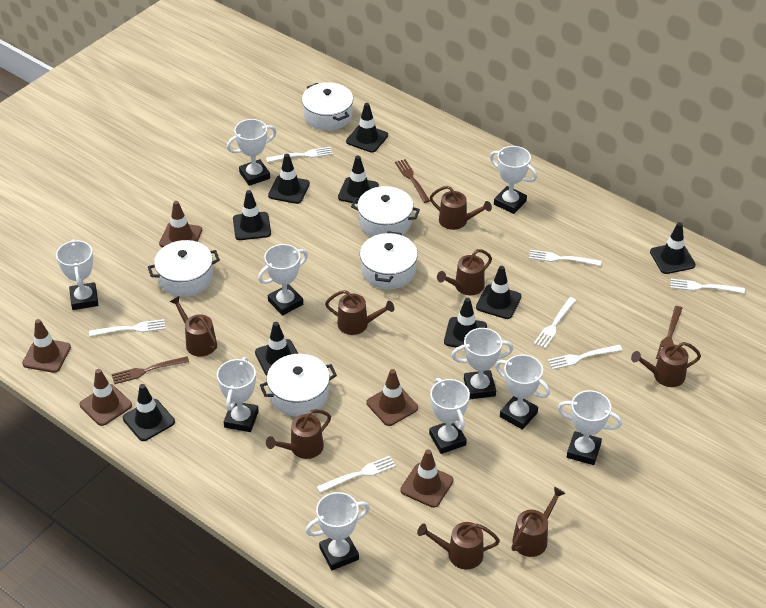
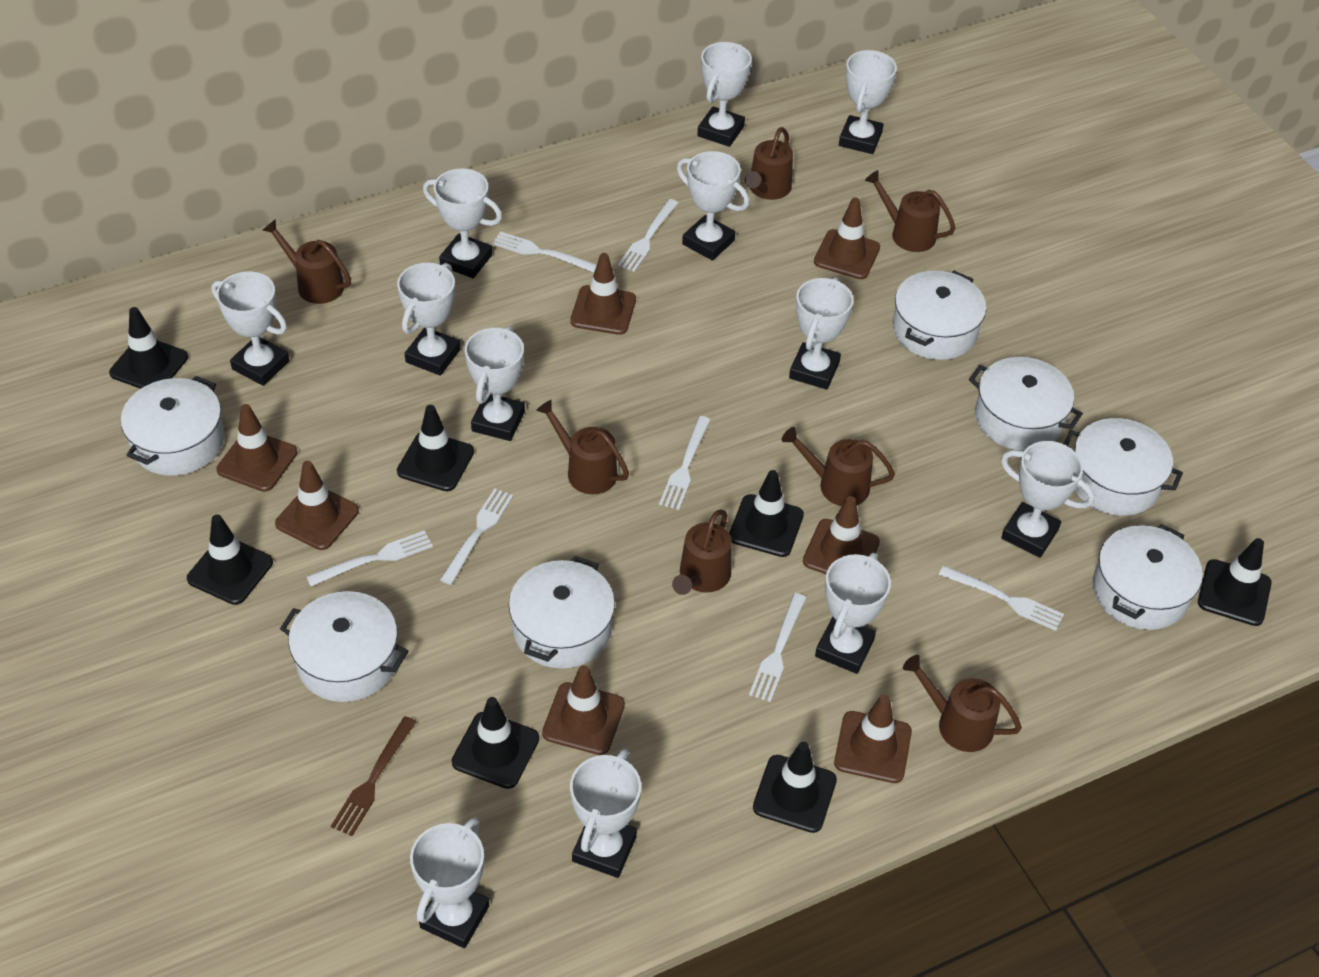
black traffic cone: 9 -> 7
brown fork: 3 -> 1
brown traffic cone: 5 -> 7
brown watering can: 8 -> 7
white pot: 5 -> 7
white trophy: 10 -> 12

